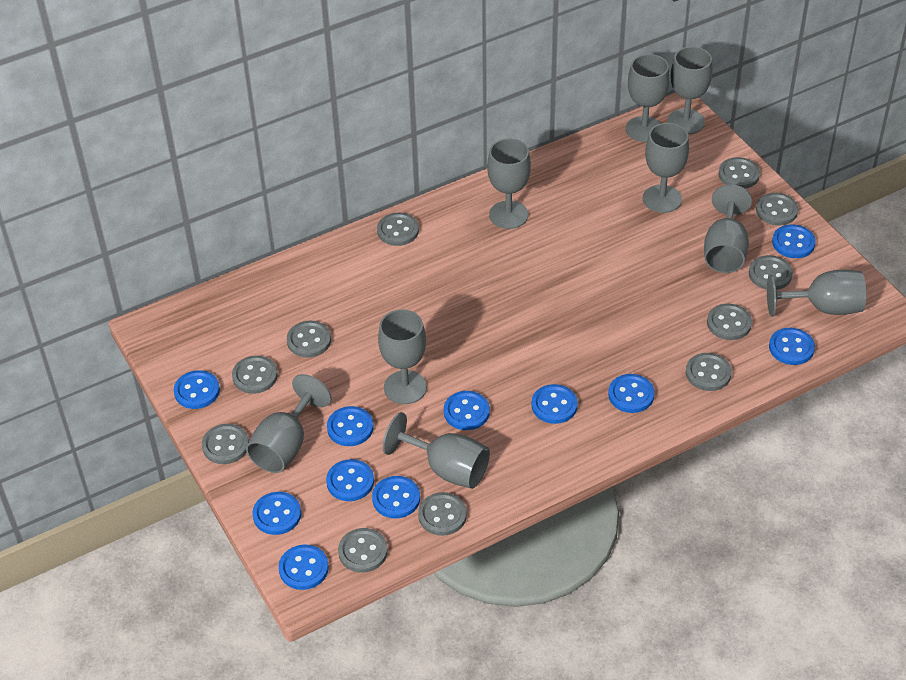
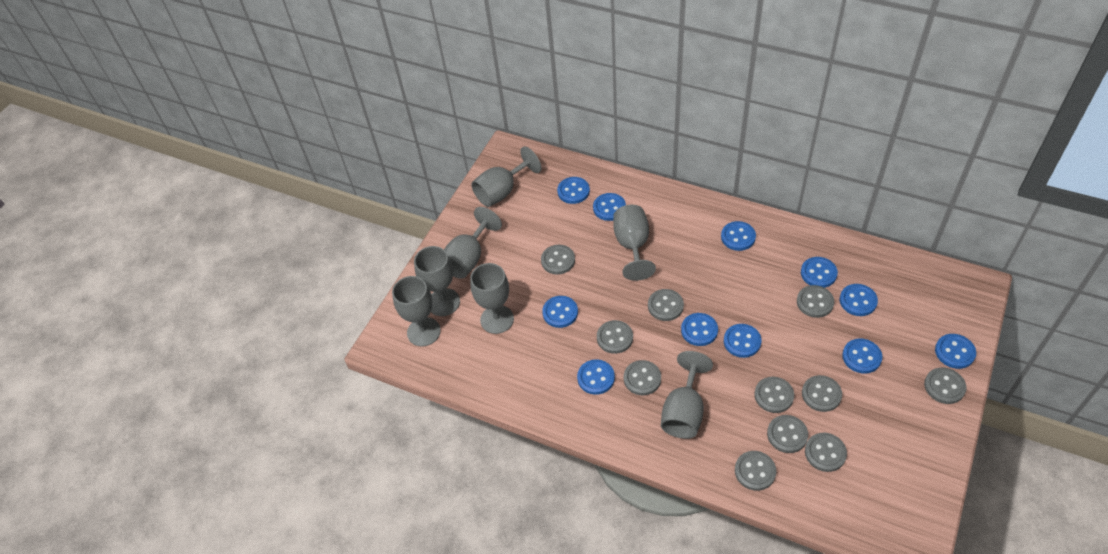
grey goblet: 9 -> 7

